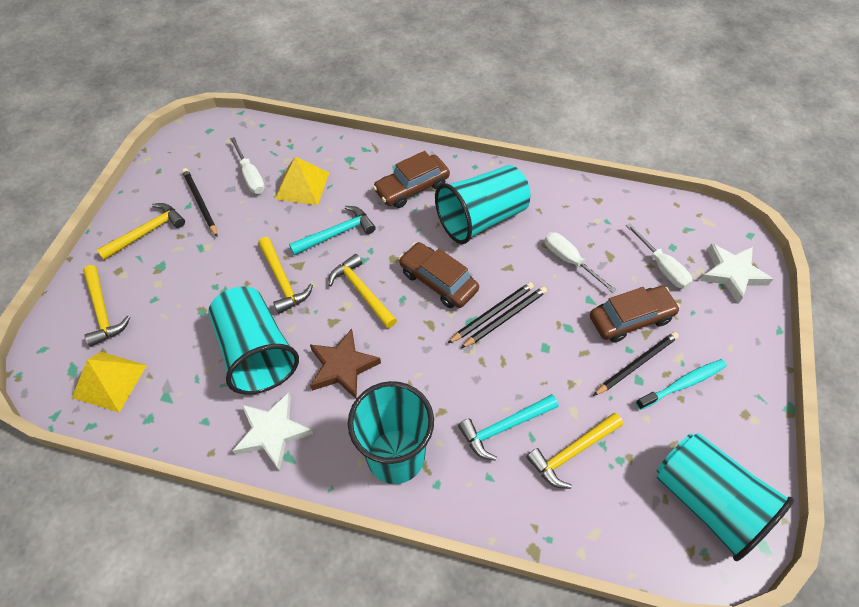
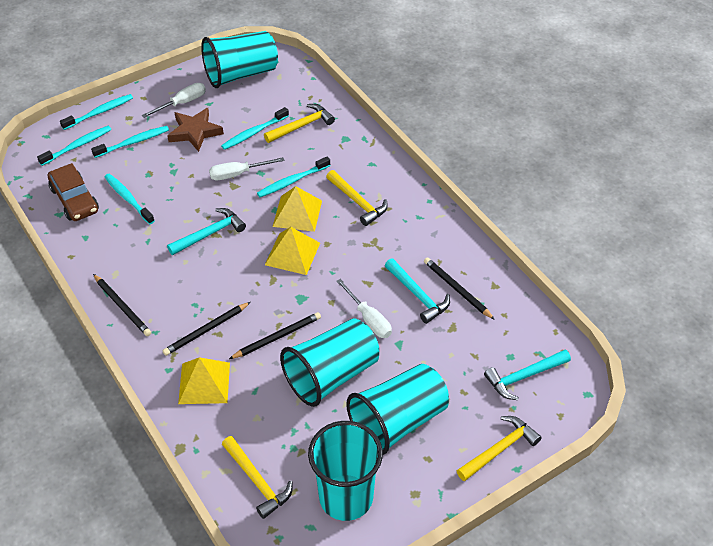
brown car: 3 -> 1
turquoise hammer: 2 -> 3
turquoise toothbrush: 1 -> 6
white star: 2 -> 0
yellow hammer: 5 -> 4
yellow pyramid: 2 -> 3

